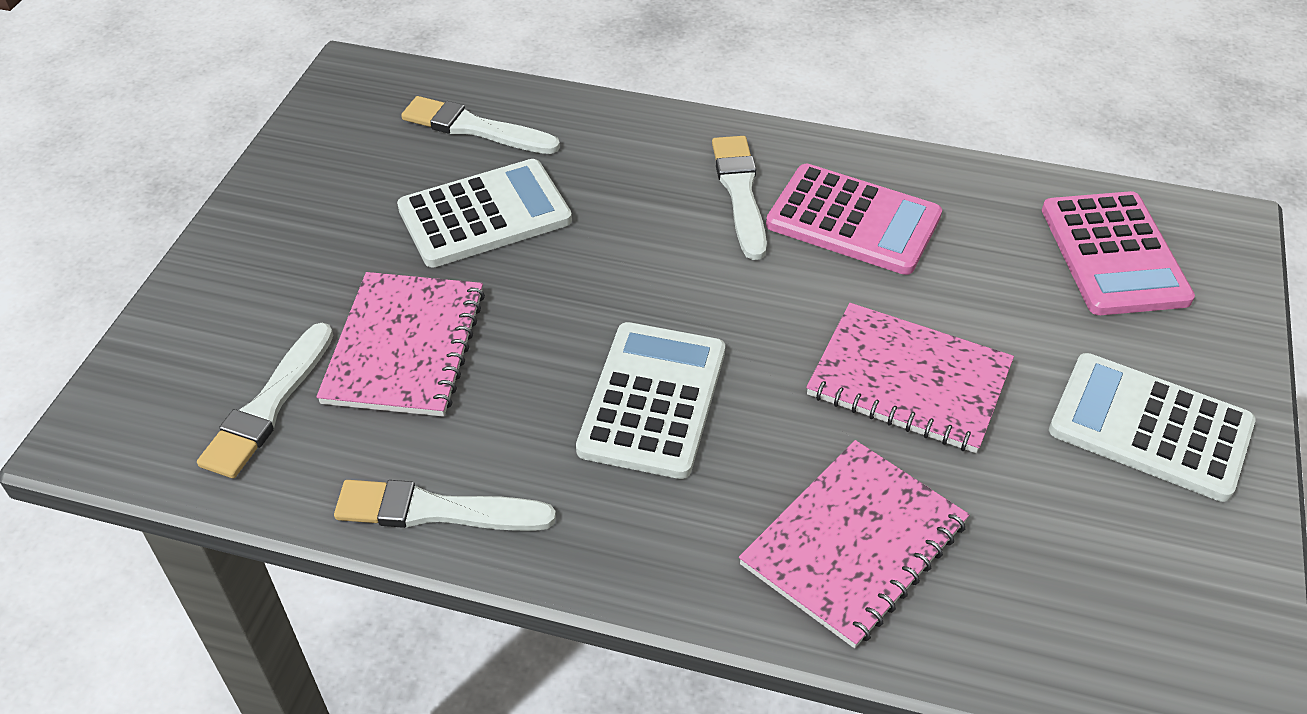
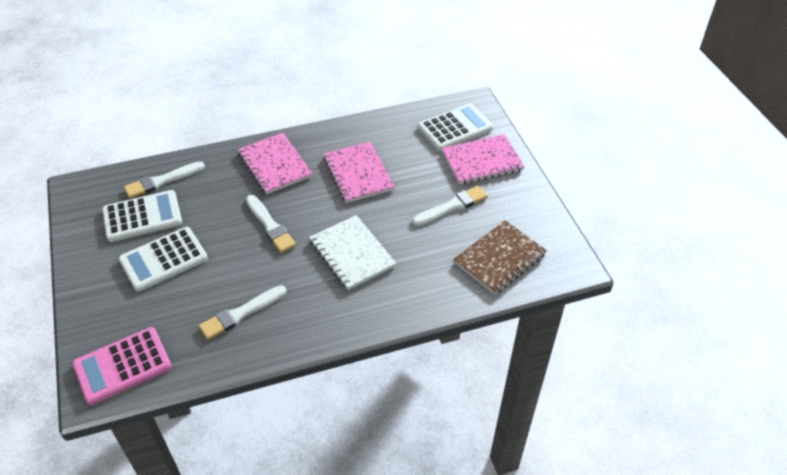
brown notebook: 0 -> 1
pink calculator: 2 -> 1
white notebook: 0 -> 1

